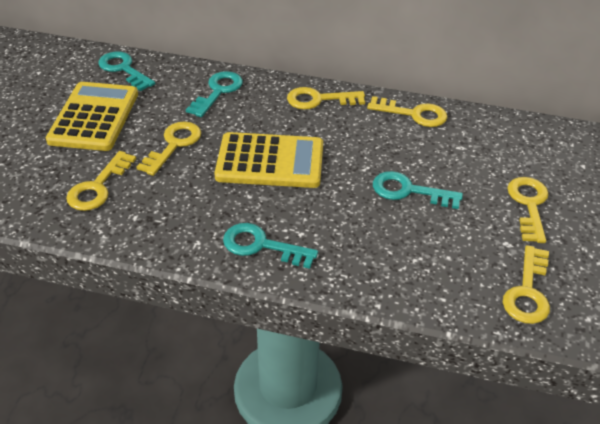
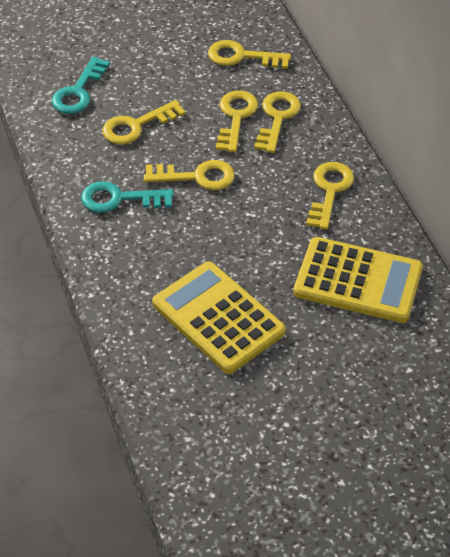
turquoise key: 4 -> 2

